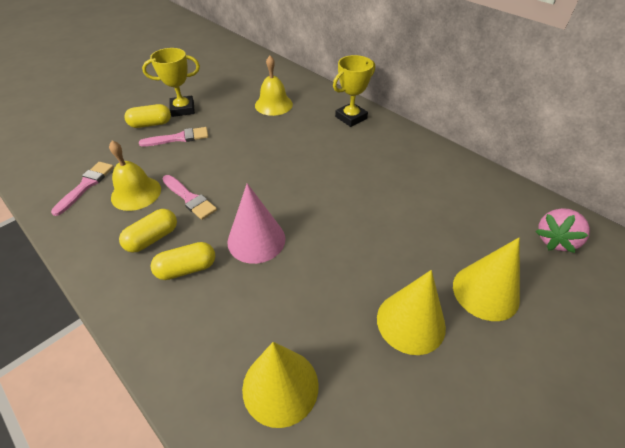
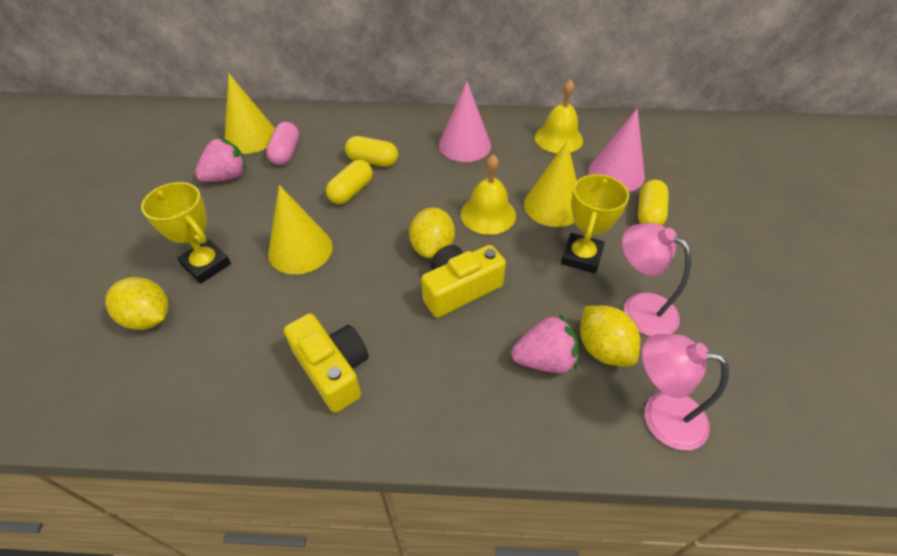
pink brush: 3 -> 0
pink capsule: 0 -> 1
pink cone: 1 -> 2
pink lamp: 0 -> 2
pink strawberry: 1 -> 2
yellow camera: 0 -> 2
yellow lemon: 0 -> 3

